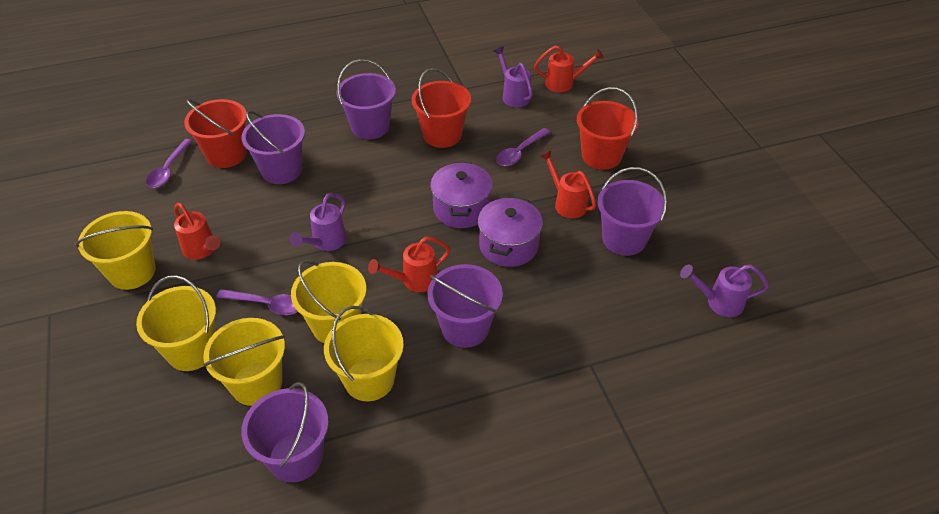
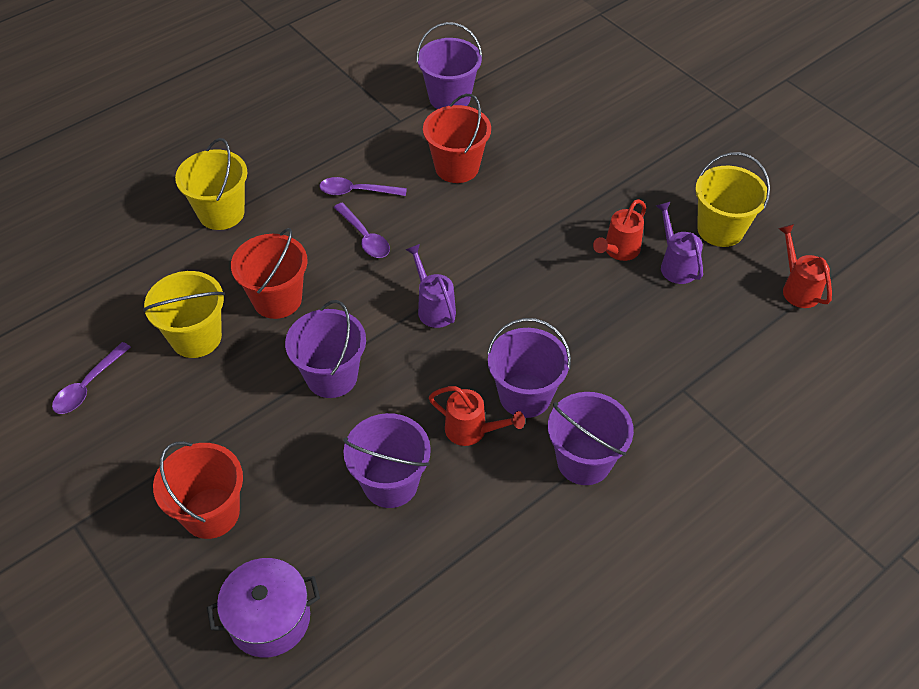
purple pot: 2 -> 1
purple watering can: 3 -> 2
red watering can: 4 -> 3
yellow bucket: 5 -> 3

